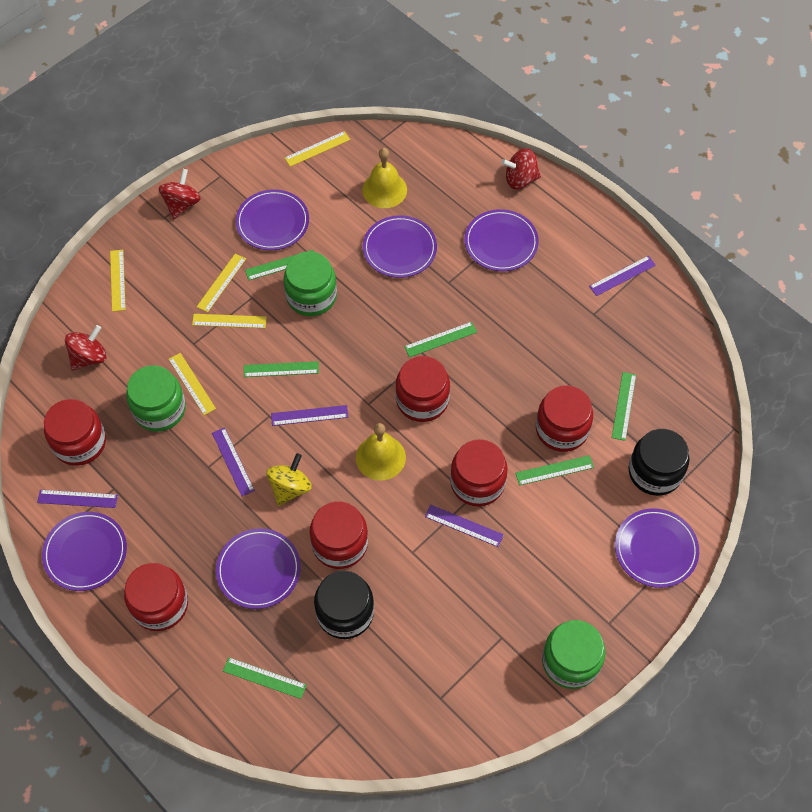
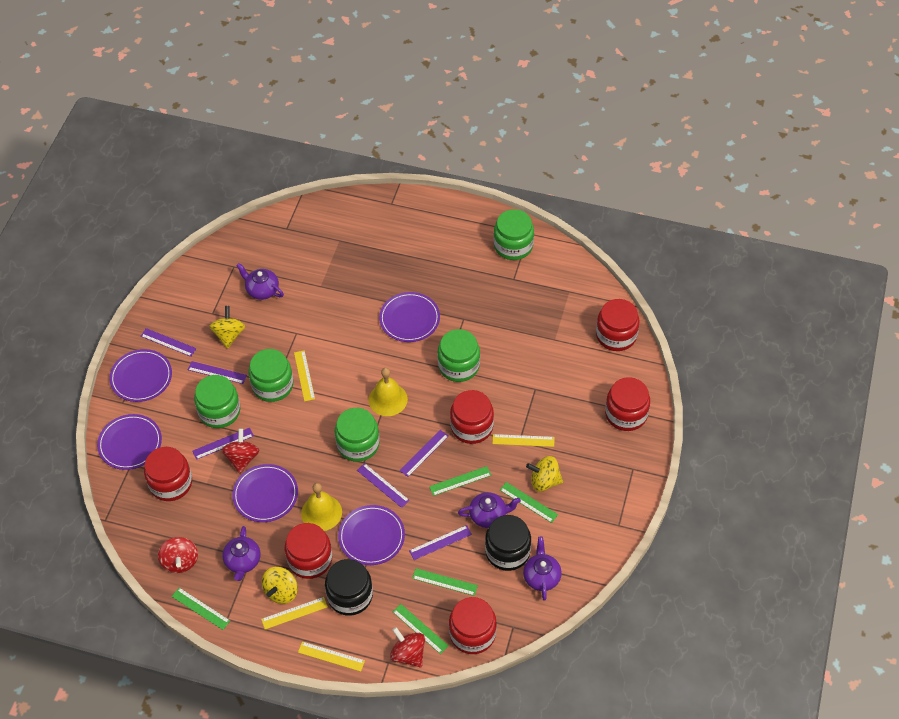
green jar: 3 -> 5
green ruler: 6 -> 5
purple plate: 6 -> 5
purple ruler: 5 -> 6
purple teapot: 0 -> 4
yellow ruler: 5 -> 4
yellow spinning top: 1 -> 3

